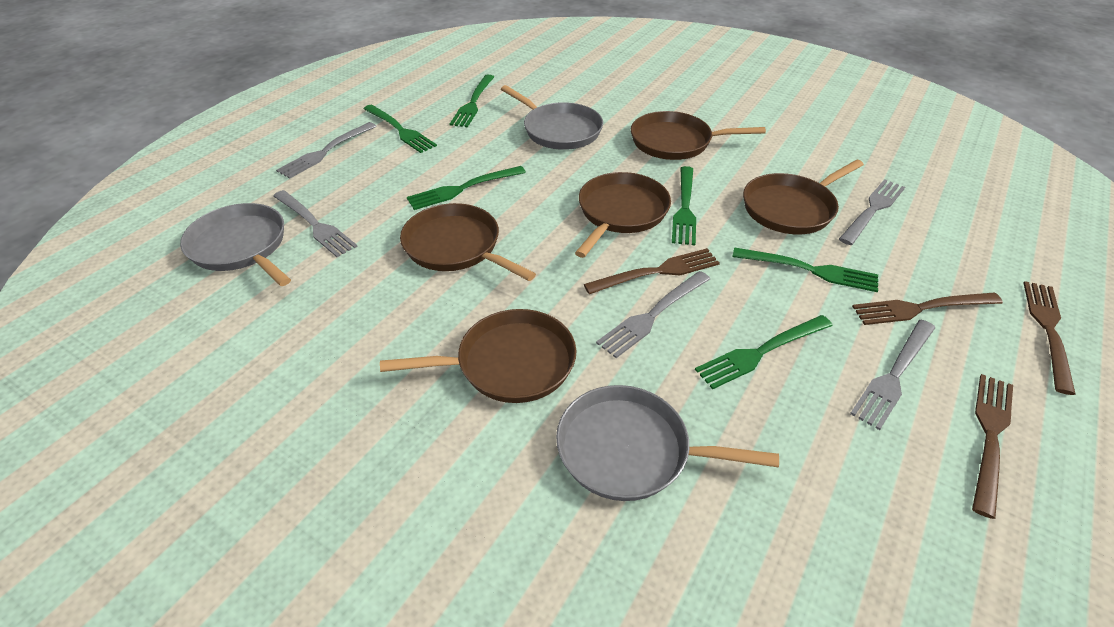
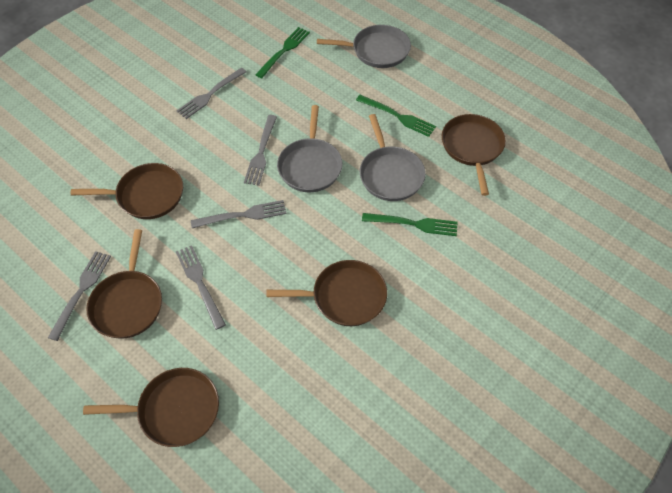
brown fork: 4 -> 0
green fork: 6 -> 3

